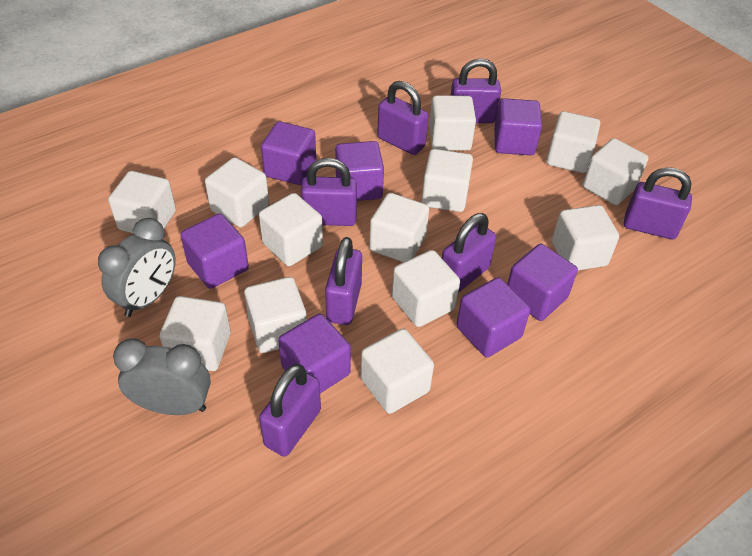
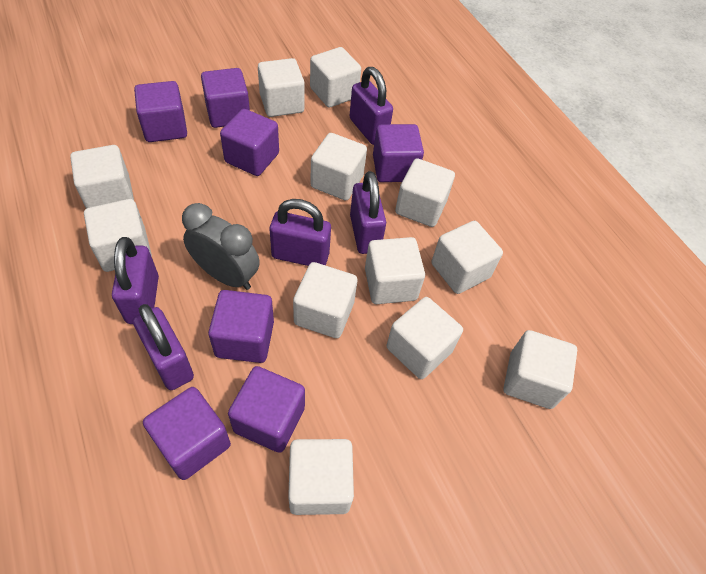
grey clock: 2 -> 1
purple padlock: 7 -> 5
white cube: 13 -> 12

